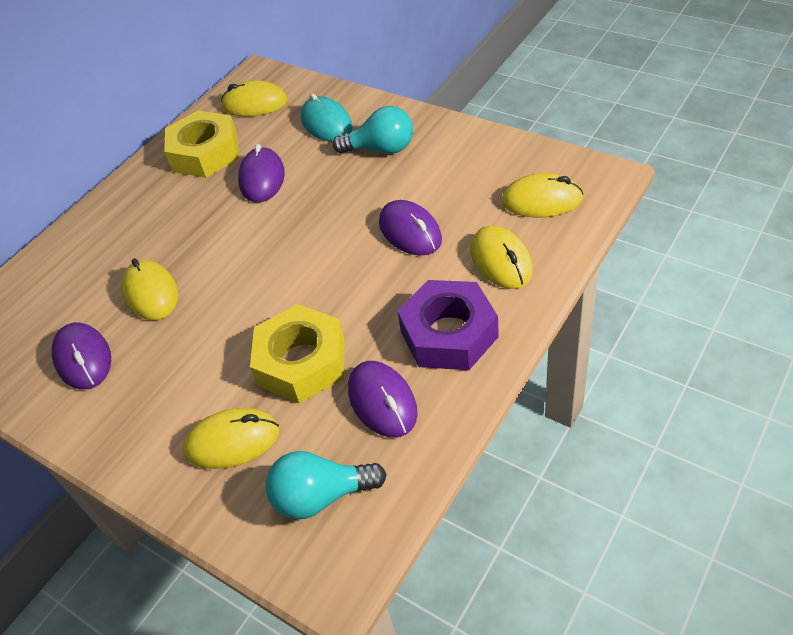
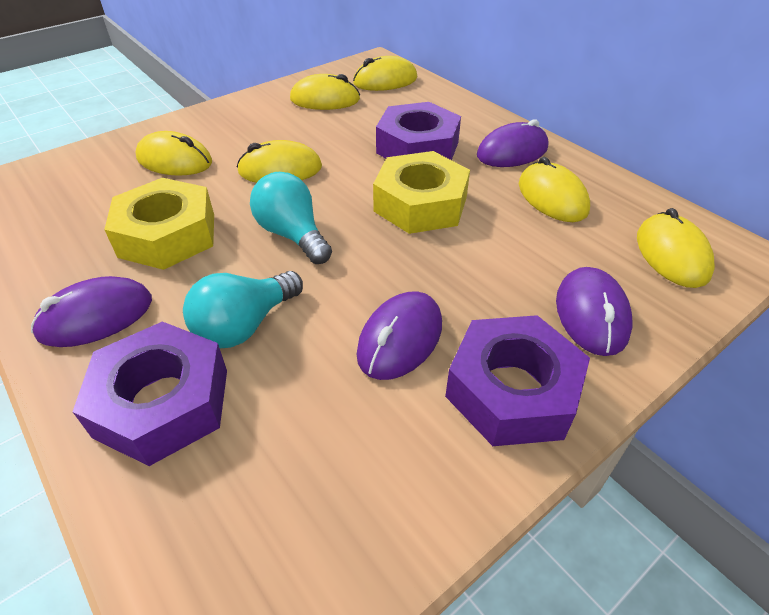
purple nut: 1 -> 3
turquoise mouse: 1 -> 0
yellow mouse: 5 -> 6

